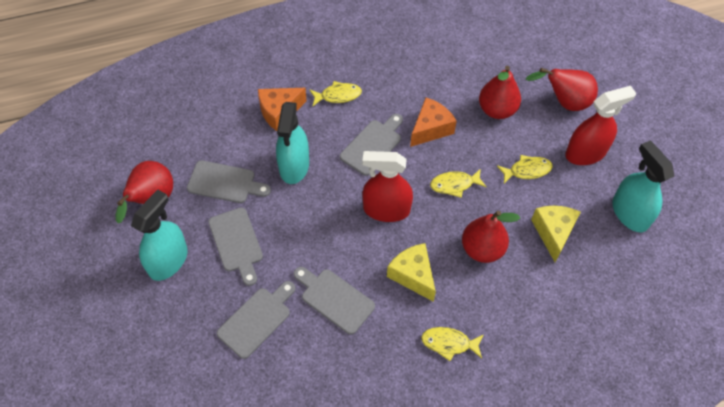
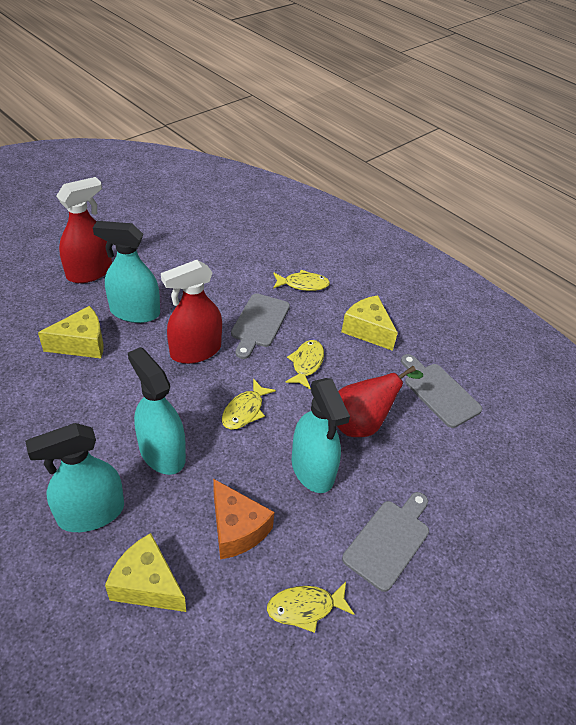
grey cutting board: 5 -> 3
orange cheese: 2 -> 1
red pear: 4 -> 1
turquoise spray bottle: 3 -> 4
yellow cheese: 2 -> 3

